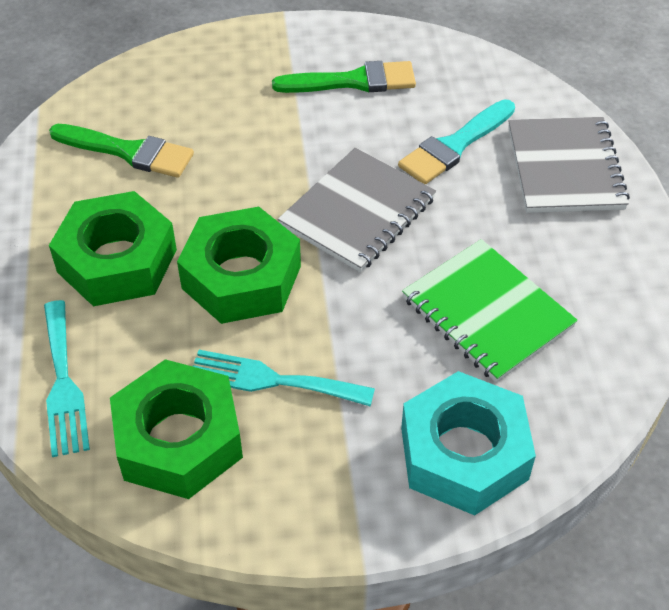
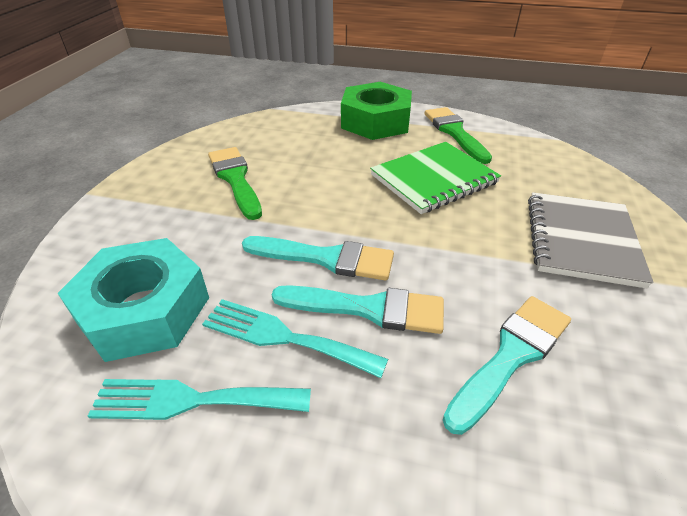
green nut: 3 -> 1
grey notebook: 2 -> 1
turquoise brush: 1 -> 3

